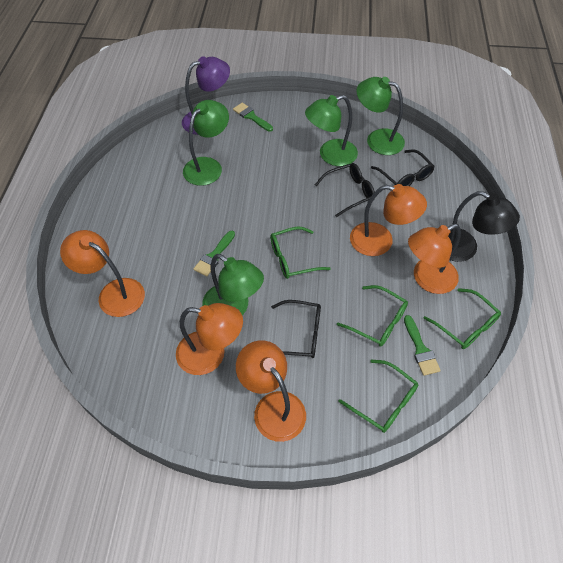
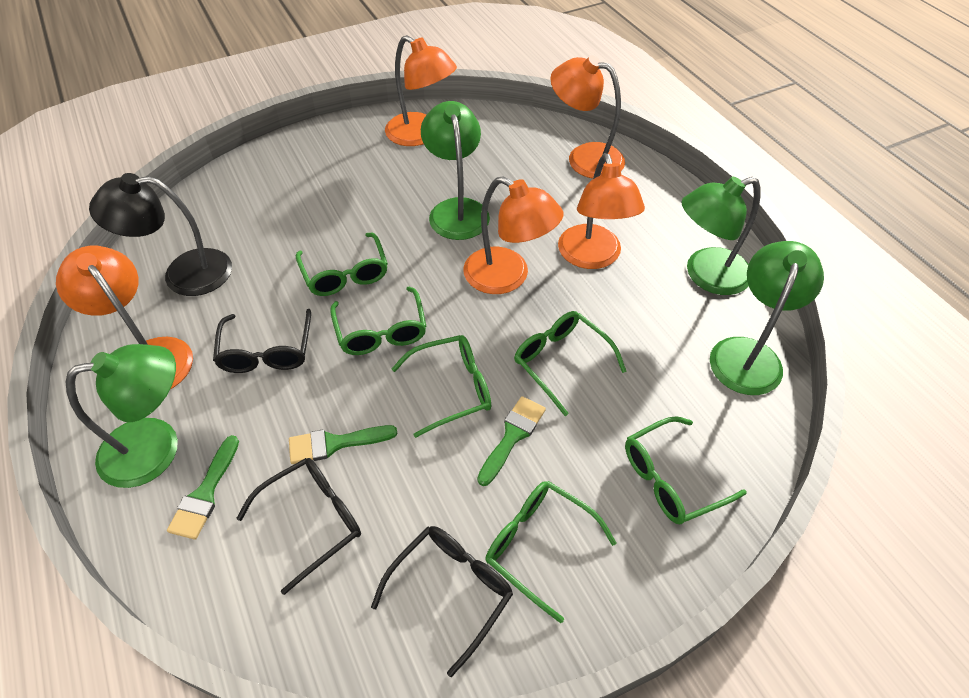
green glasses: 4 -> 6
purple lamp: 1 -> 0

